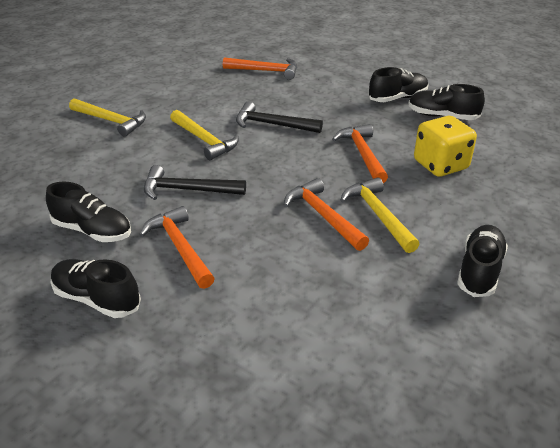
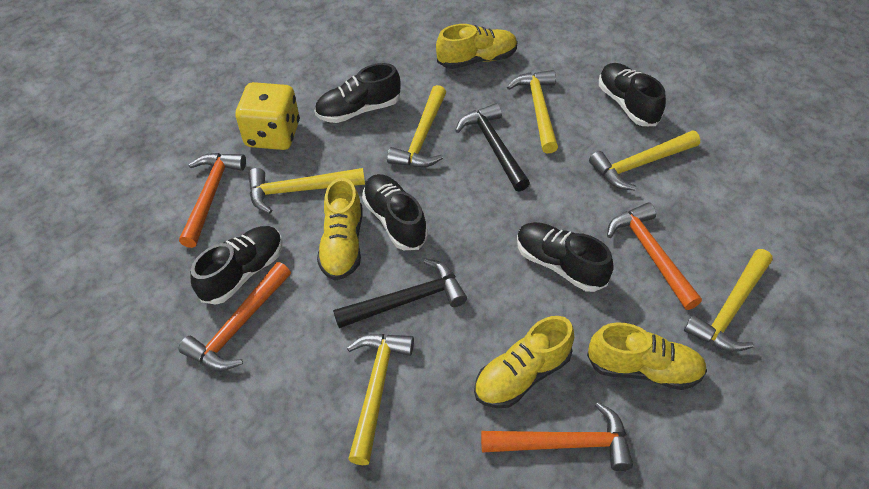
yellow hammer: 3 -> 6
yellow shoe: 0 -> 4

